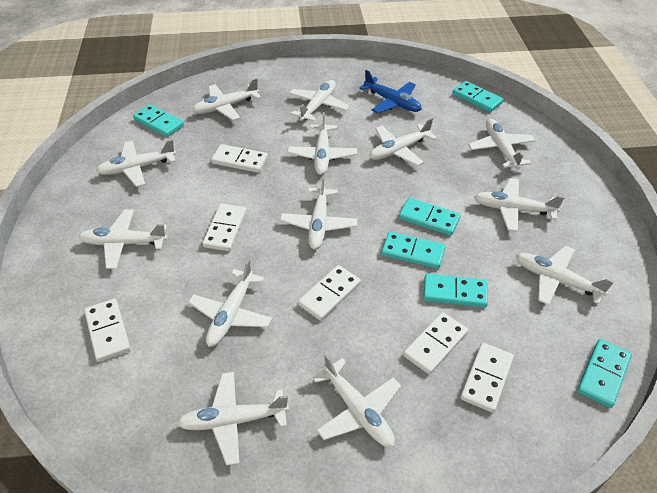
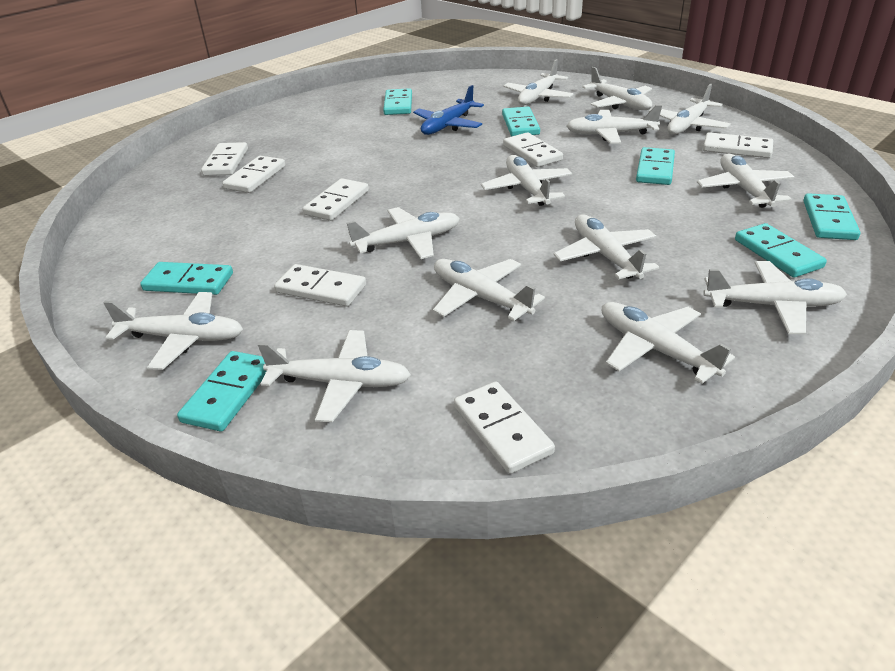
turquoise domino: 6 -> 7
white domino: 6 -> 7

